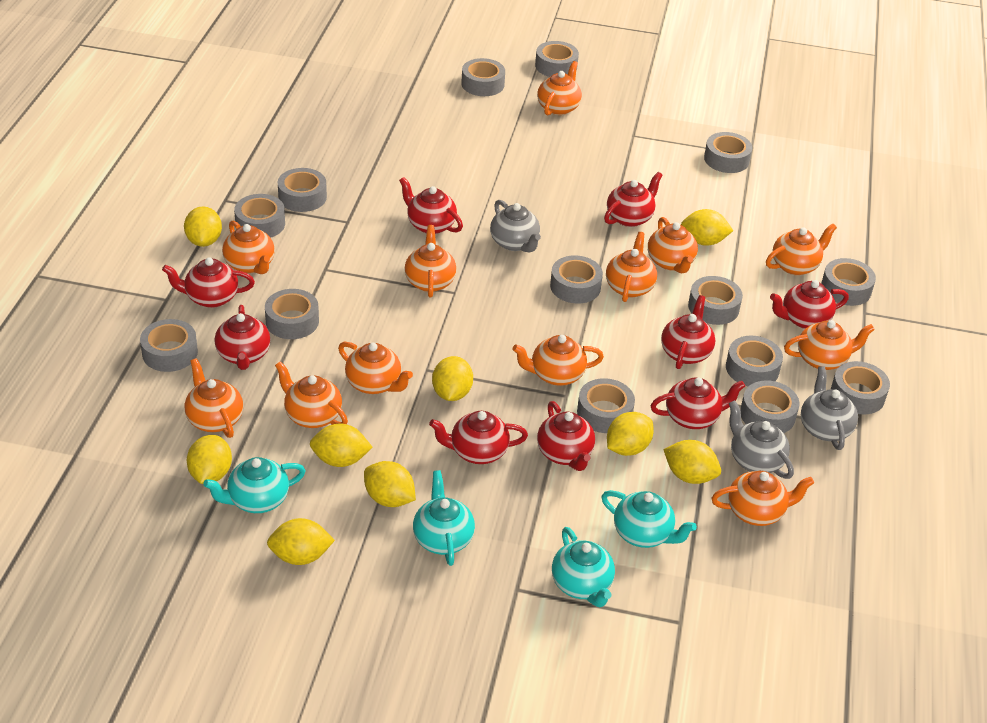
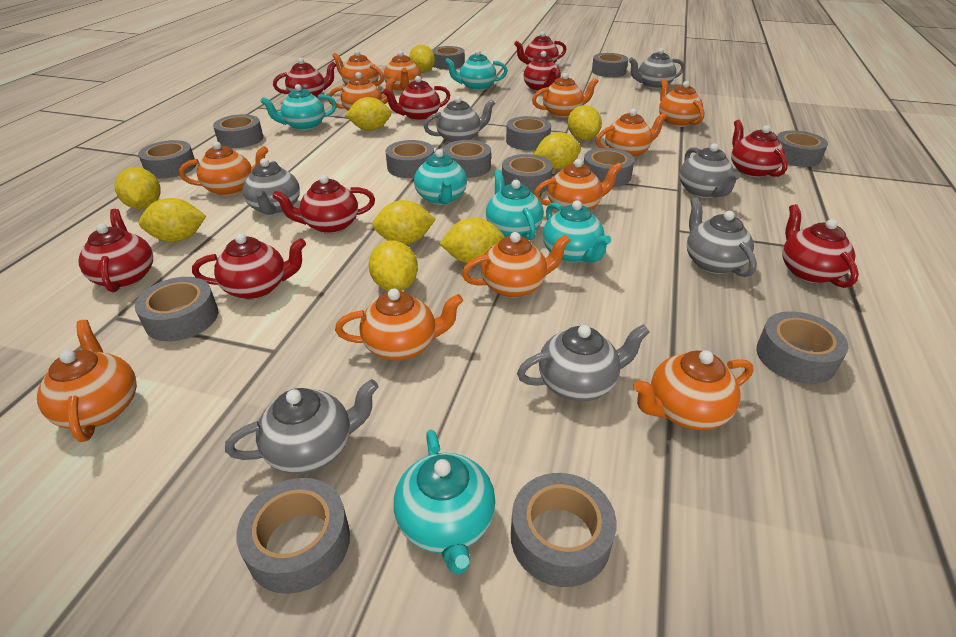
grey teapot: 3 -> 7
turquoise teapot: 4 -> 6

